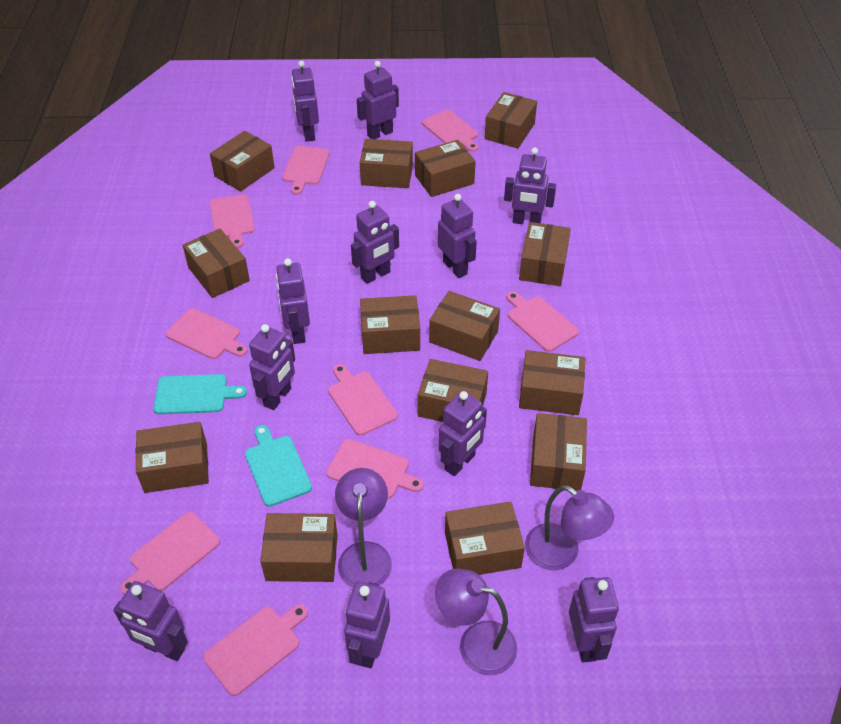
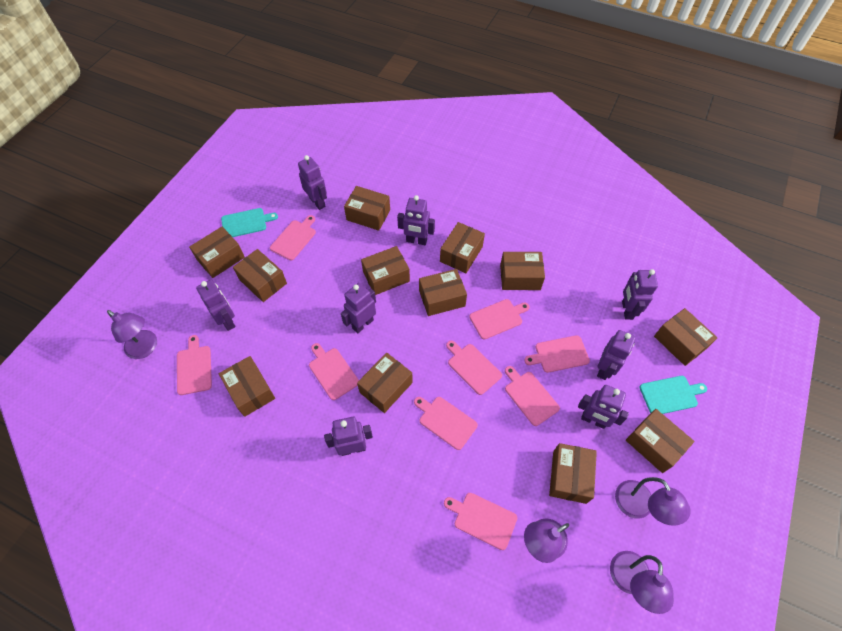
brown box: 14 -> 12
purple lamp: 3 -> 4
purple robot: 11 -> 8

